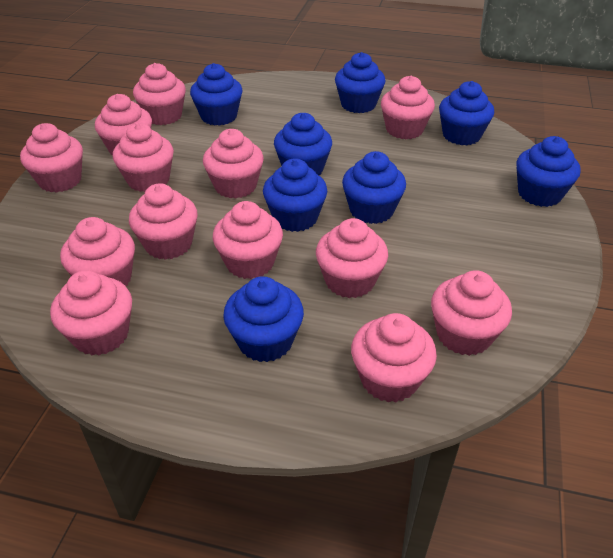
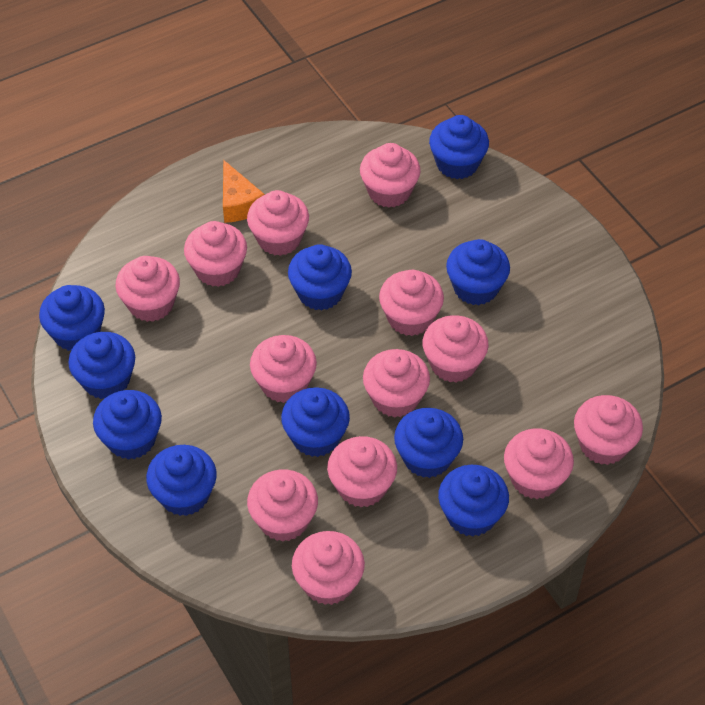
blue cupcake: 8 -> 10
orange cheese: 0 -> 1

